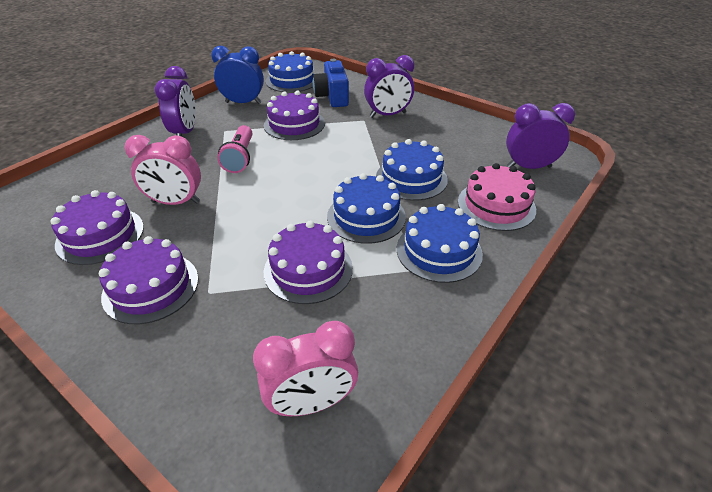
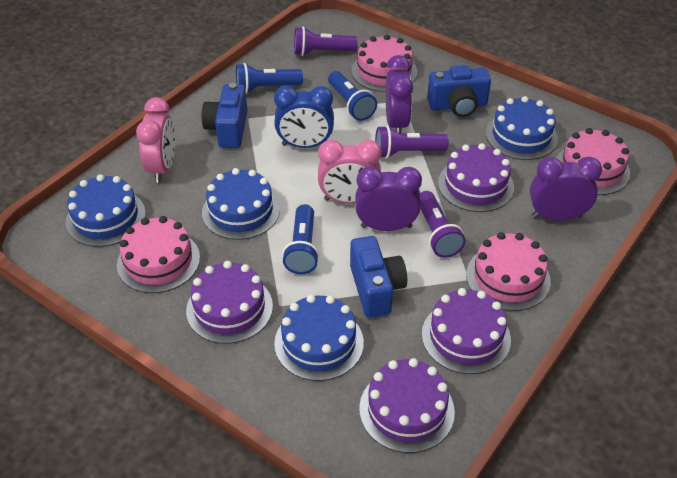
blue camera: 1 -> 3
blue flashlight: 0 -> 3
pink cake: 1 -> 4
pink flashlight: 1 -> 0
purple flashlight: 0 -> 3

